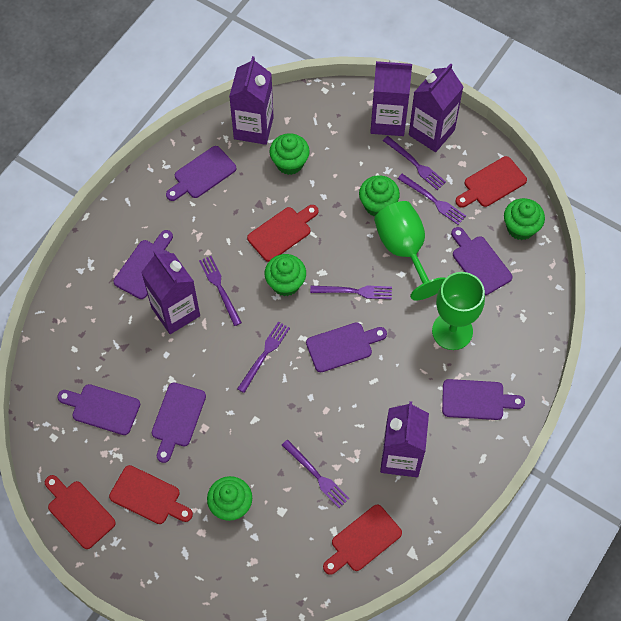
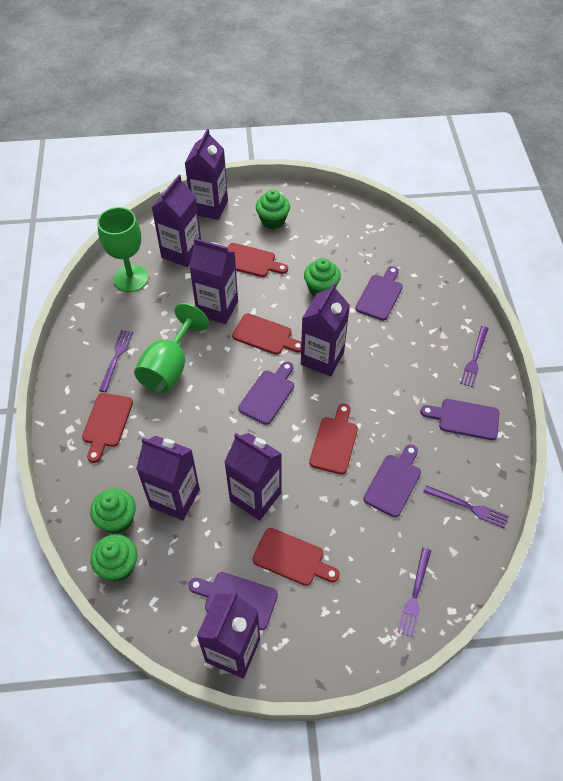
green cupcake: 5 -> 4
purple carton: 5 -> 7
purple cutting board: 7 -> 5
purple fork: 6 -> 4

